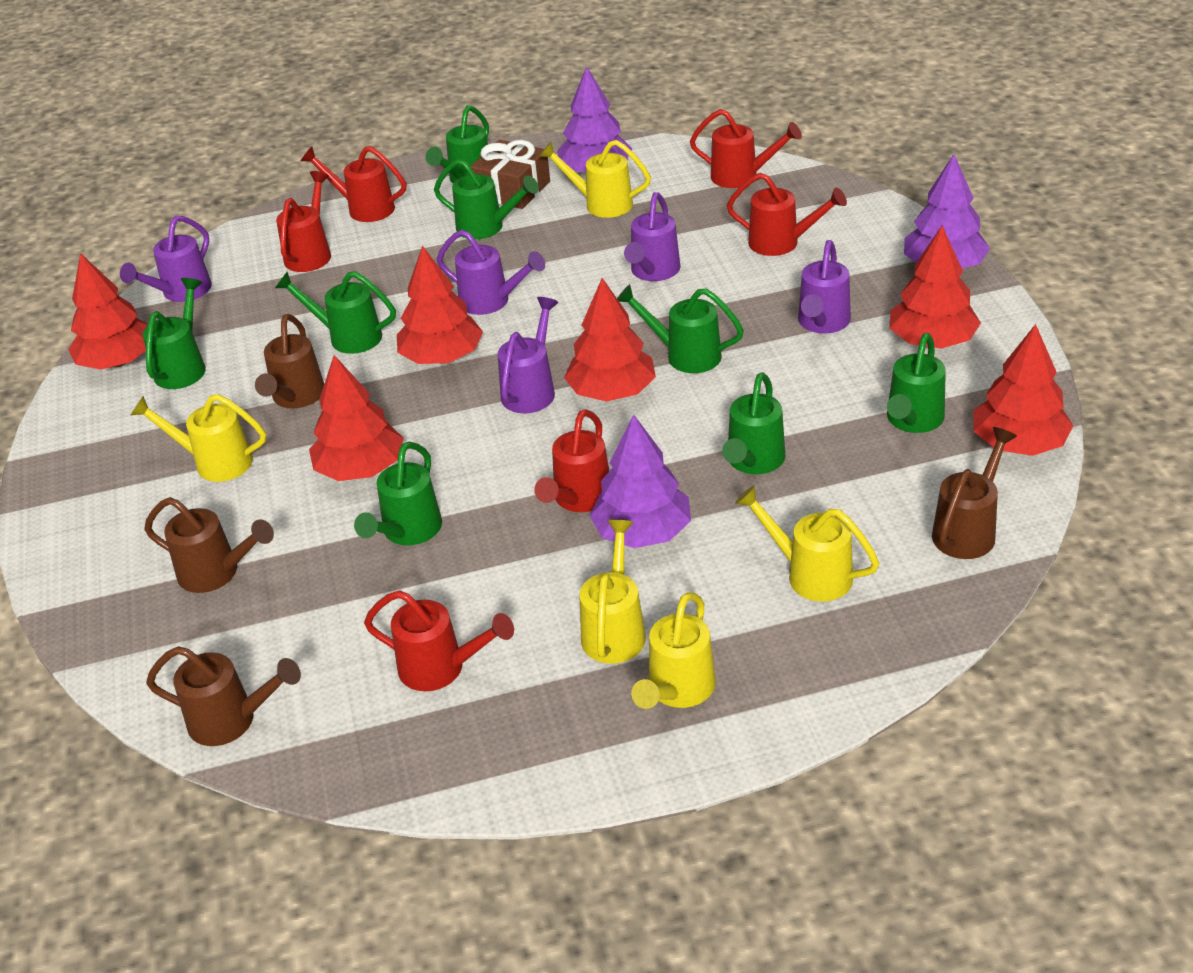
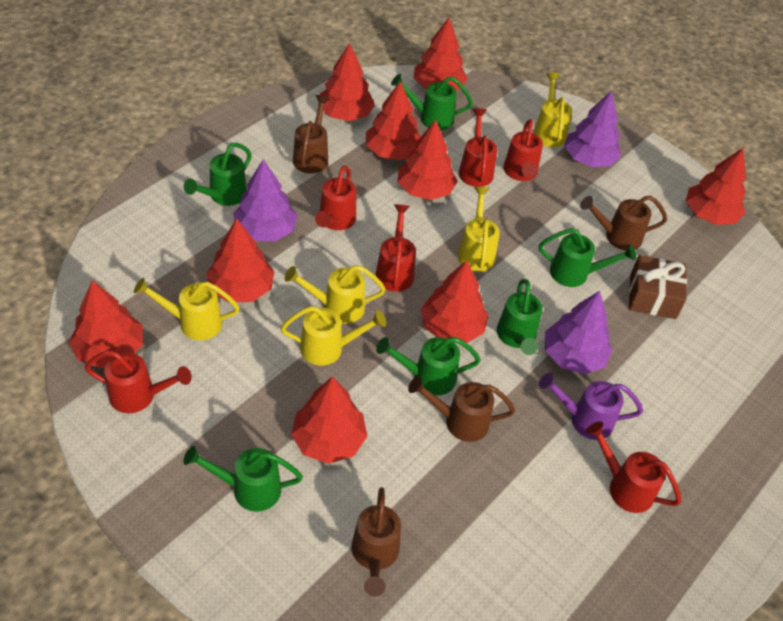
green watering can: 8 -> 6
purple watering can: 5 -> 1
red tree: 6 -> 9

